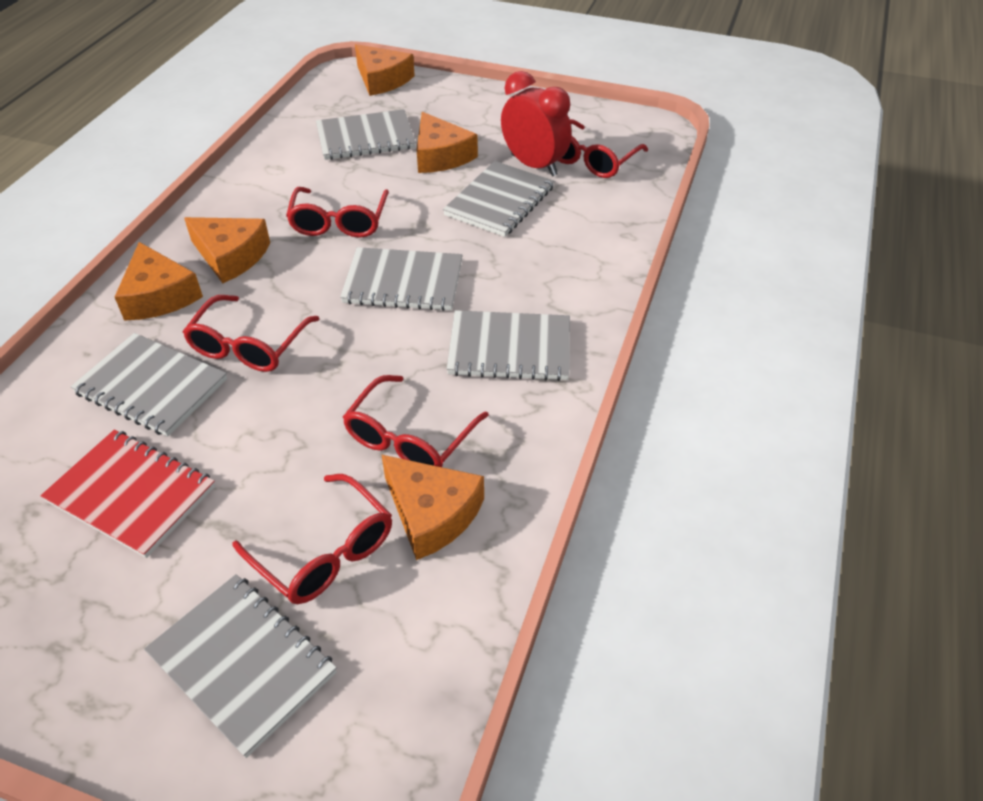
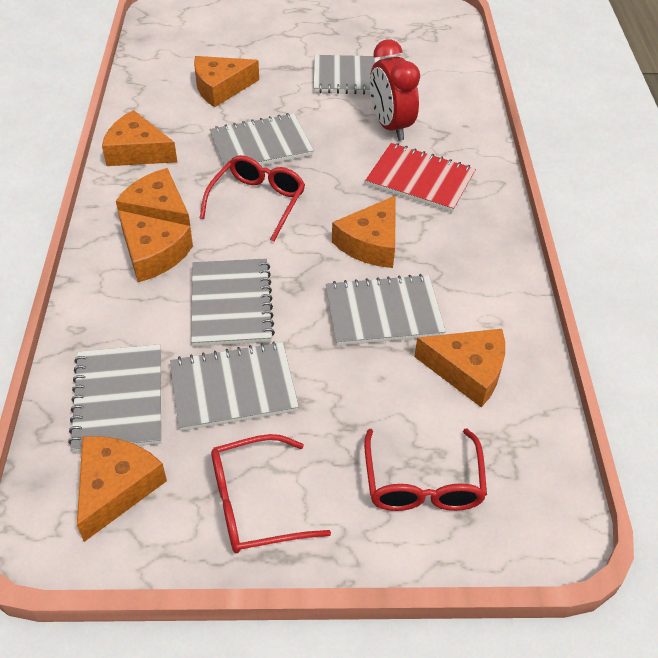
orange cheese: 5 -> 7
red glasses: 5 -> 3

